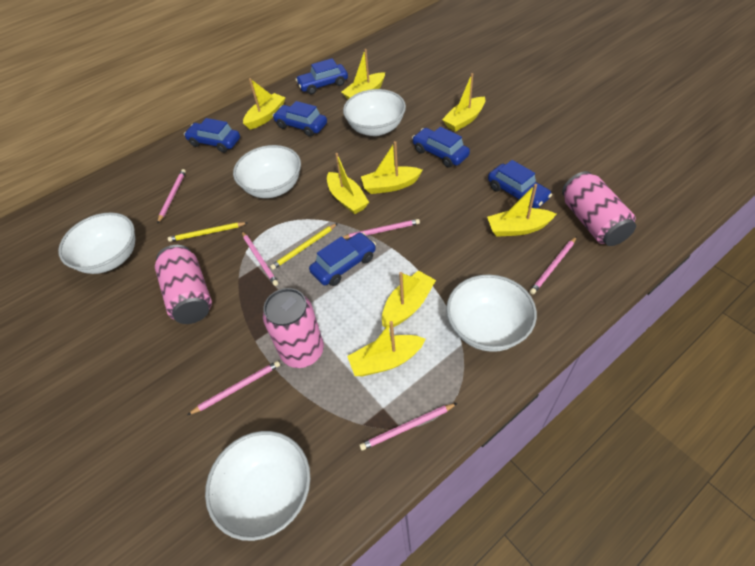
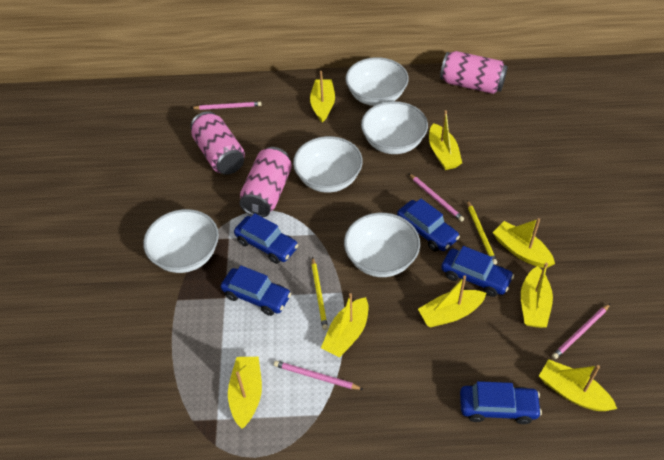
blue car: 6 -> 5
pink pencil: 6 -> 4

